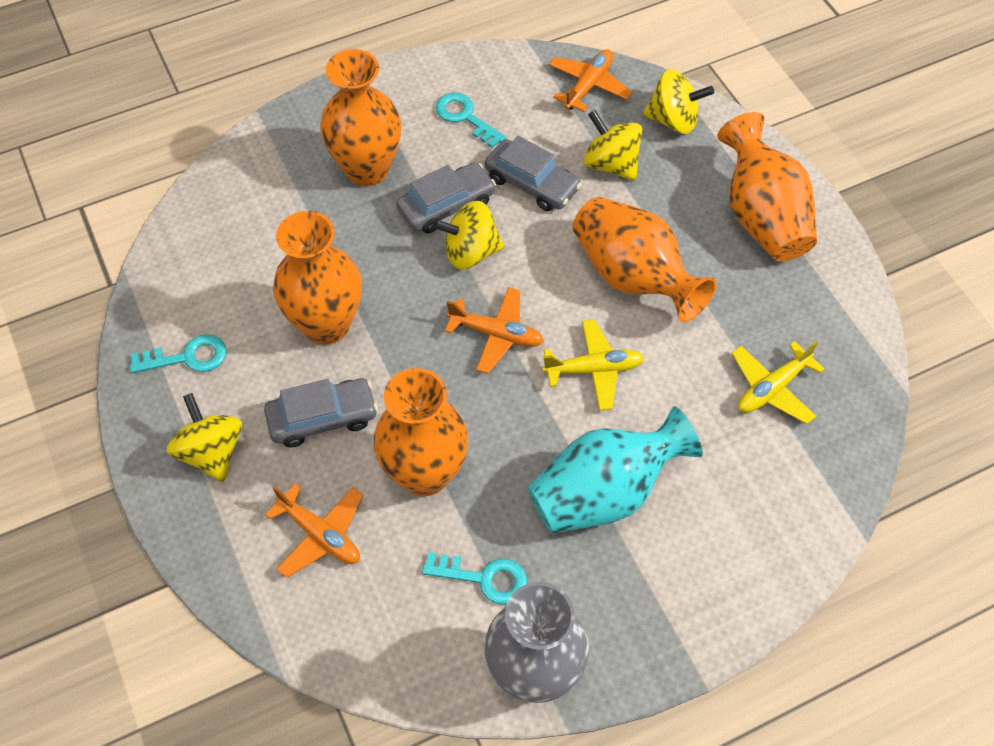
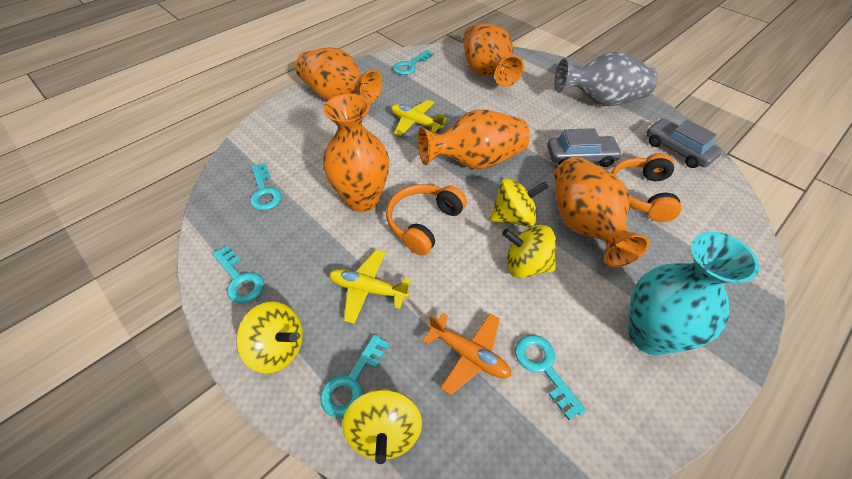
grey car: 3 -> 2
orange headphones: 0 -> 2
orange plane: 3 -> 1
turquoise key: 3 -> 5

